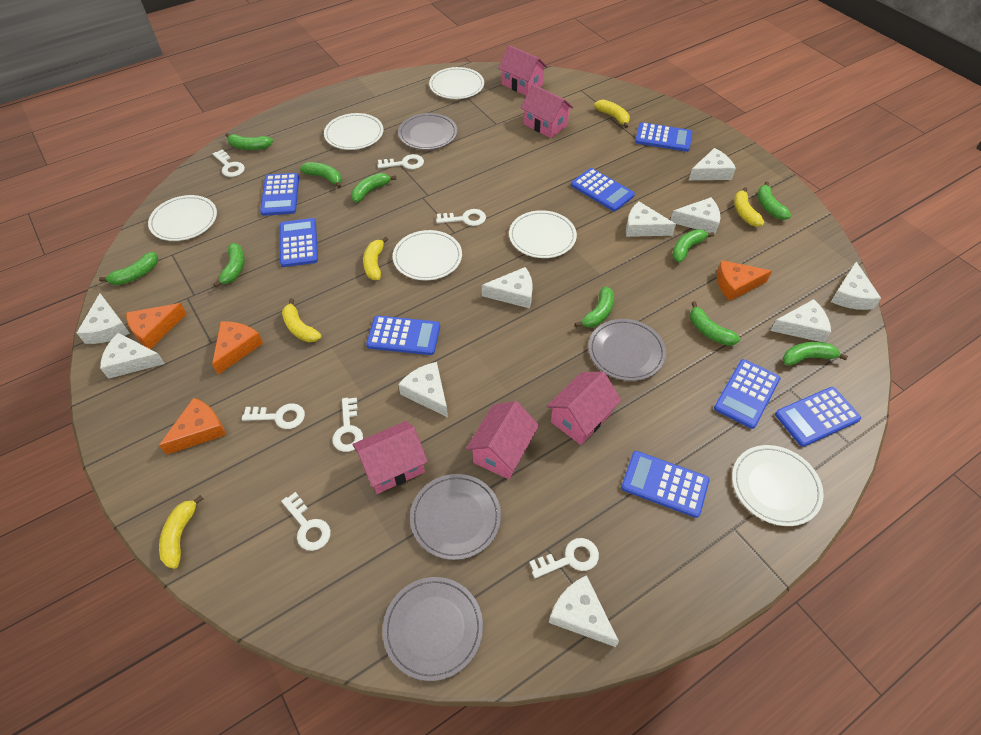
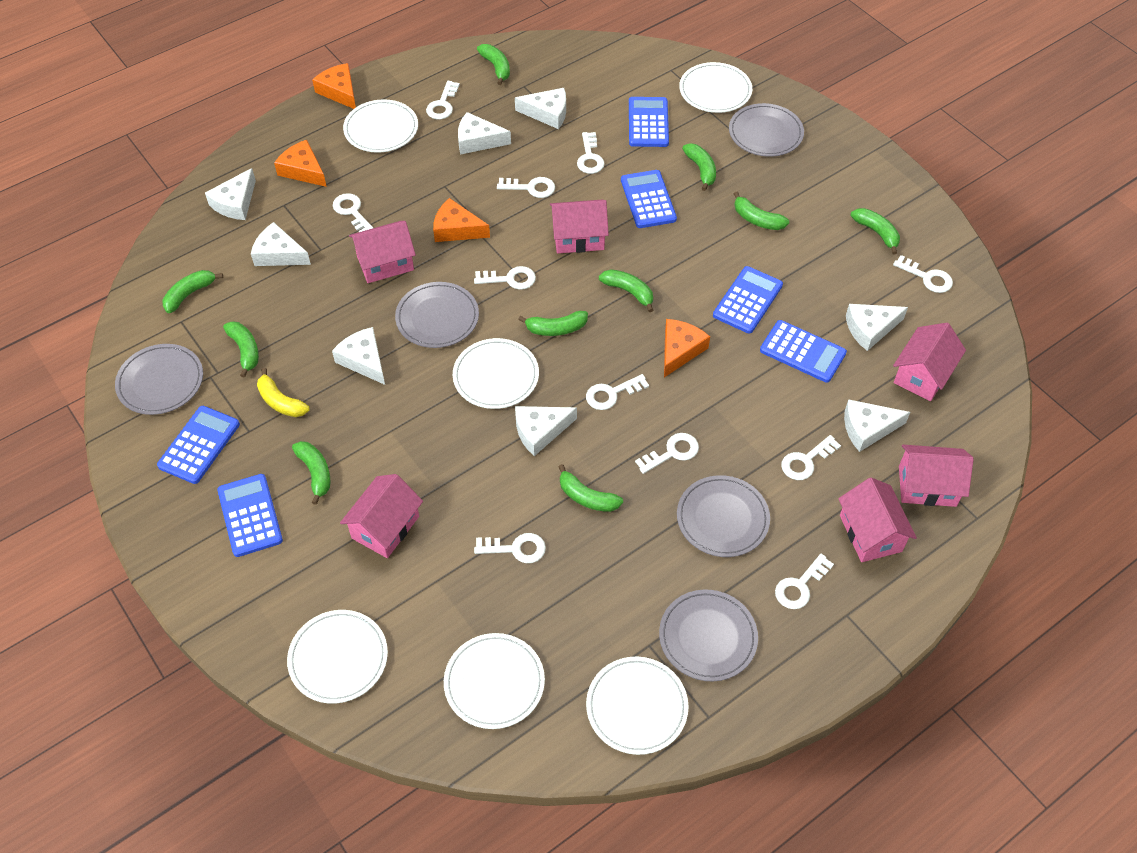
blue calculator: 8 -> 6
grey plate: 4 -> 5
pink house: 5 -> 6
white cheese: 10 -> 8
white key: 7 -> 11
yellow banana: 5 -> 1

